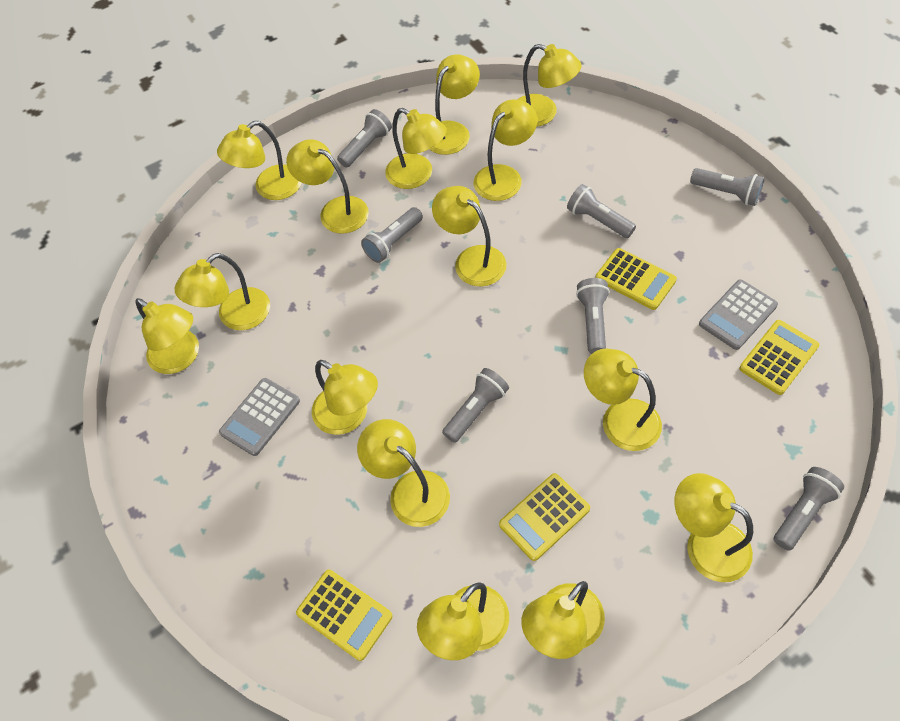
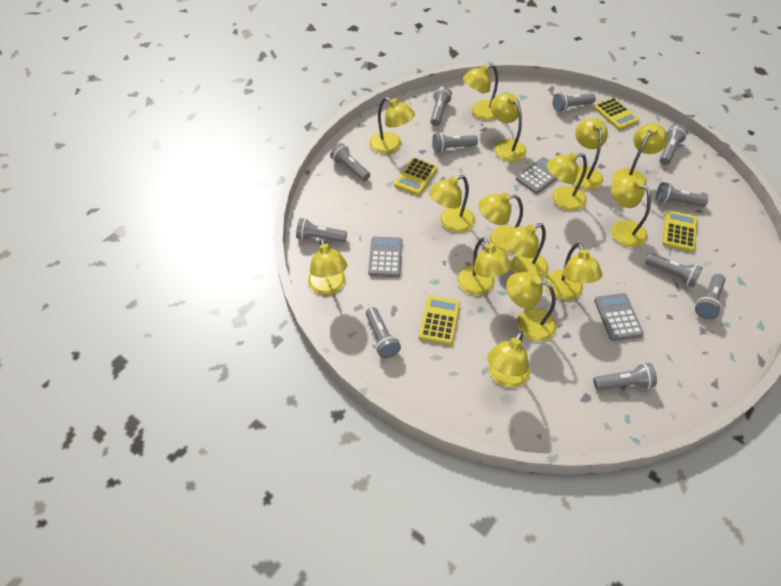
grey calculator: 2 -> 3
grey flashlight: 7 -> 11

